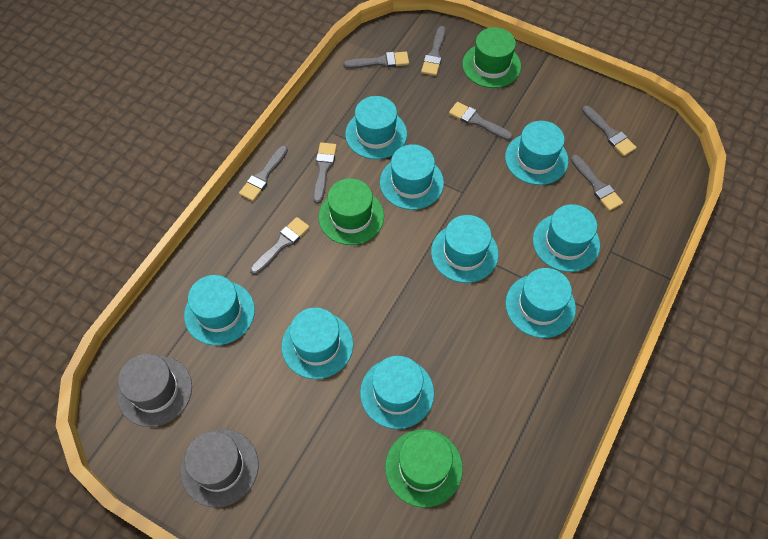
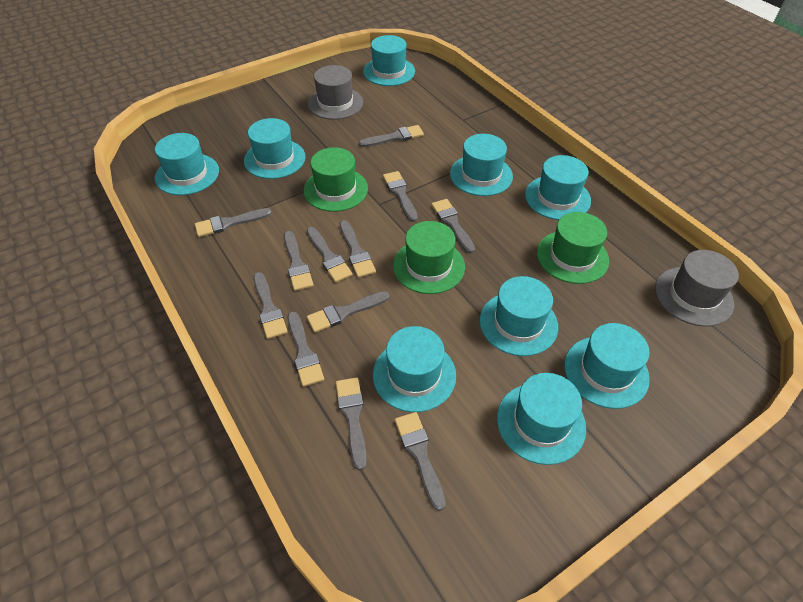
grey brush: 8 -> 12

